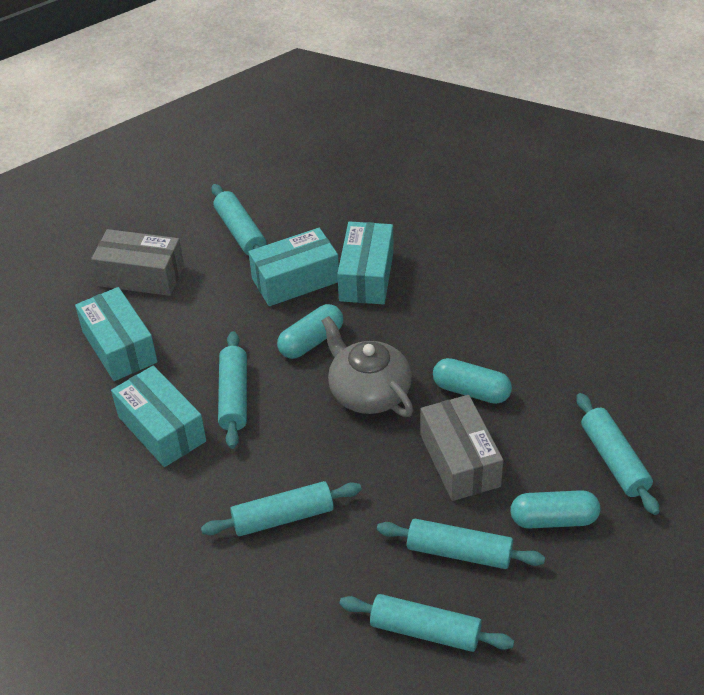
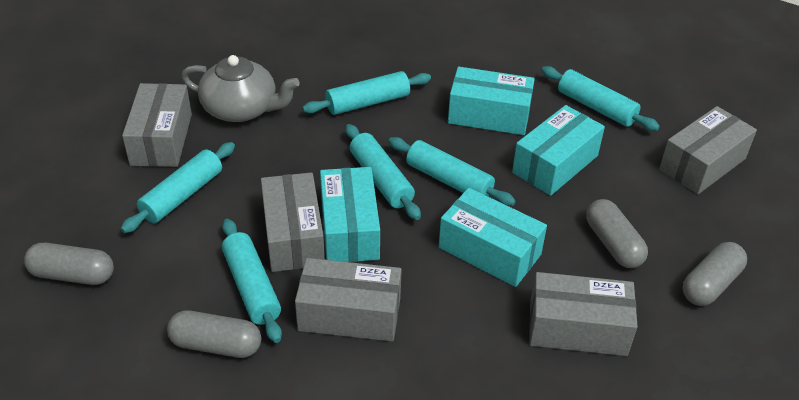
grey box: 2 -> 5
grey capsule: 0 -> 4
turquoise capsule: 3 -> 0

